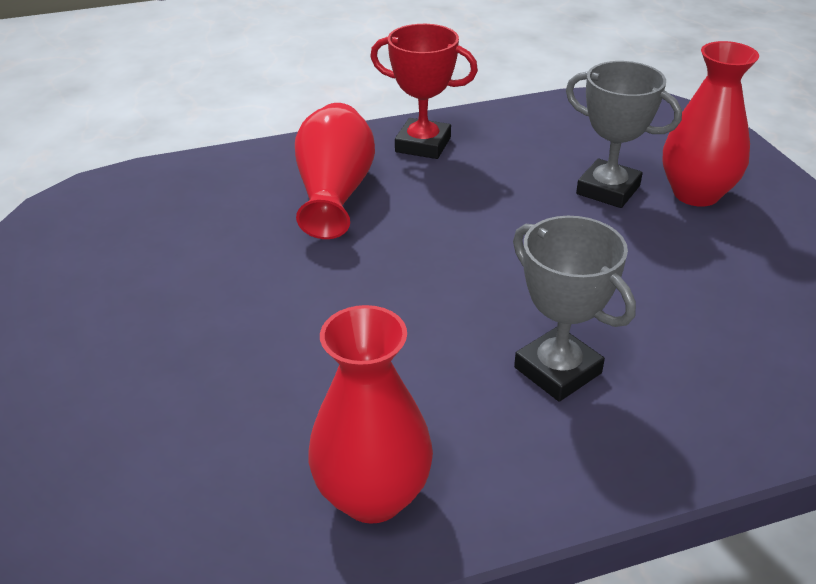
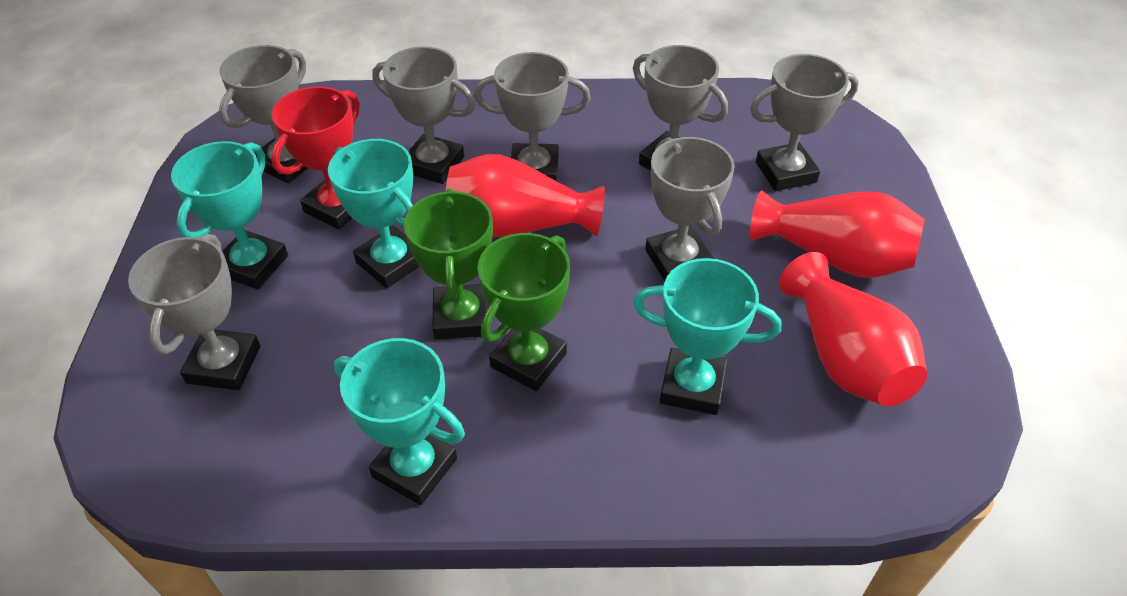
green trophy: 0 -> 2
grey trophy: 2 -> 7
turquoise trophy: 0 -> 4

